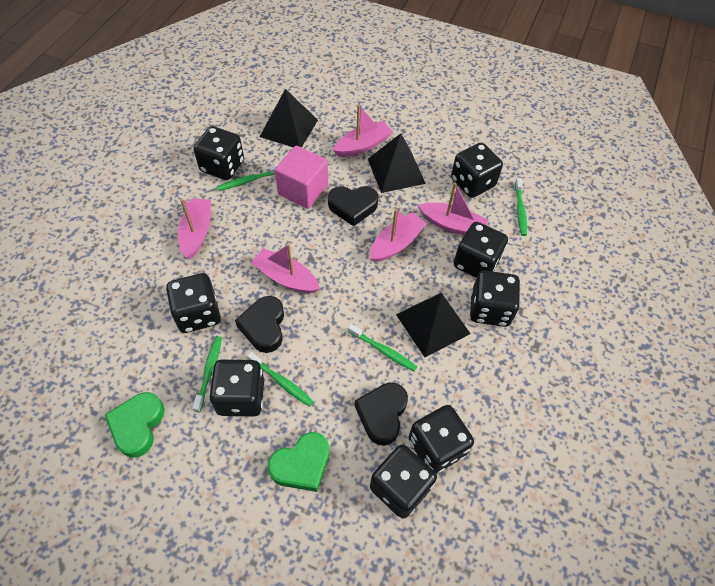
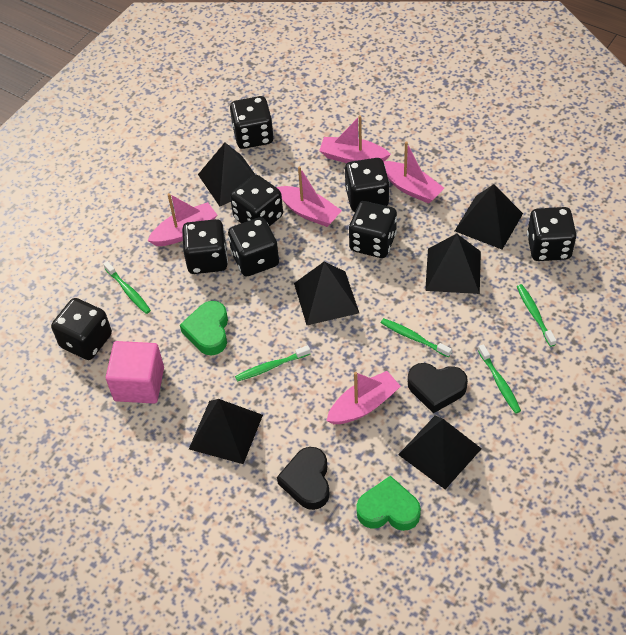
black heart: 3 -> 2
black pyramid: 3 -> 6

